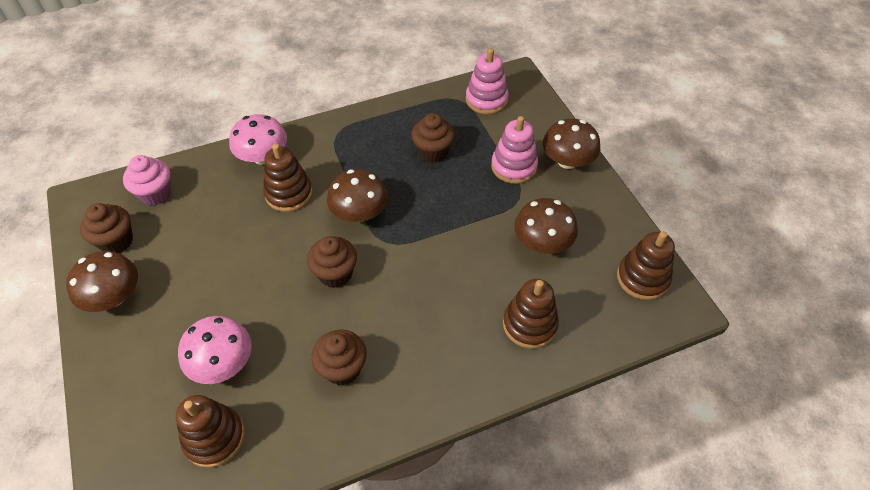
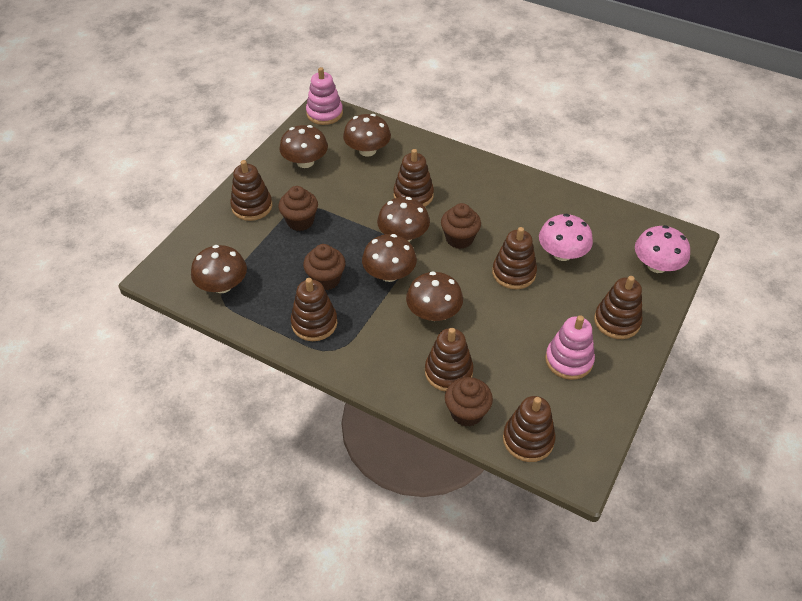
brown mushroom: 4 -> 6
brown stacking toy: 4 -> 7
pink cupcake: 1 -> 0

